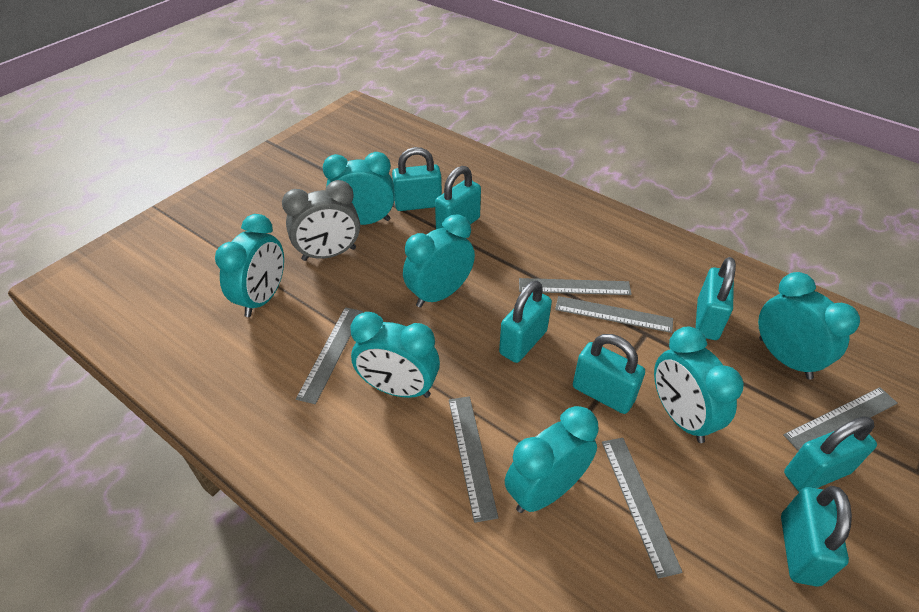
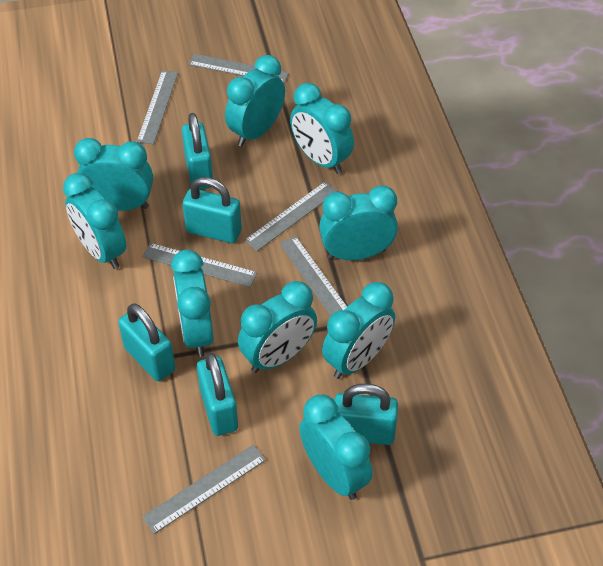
grey clock: 1 -> 0
turquoise clock: 7 -> 9
turquoise padlock: 7 -> 5

